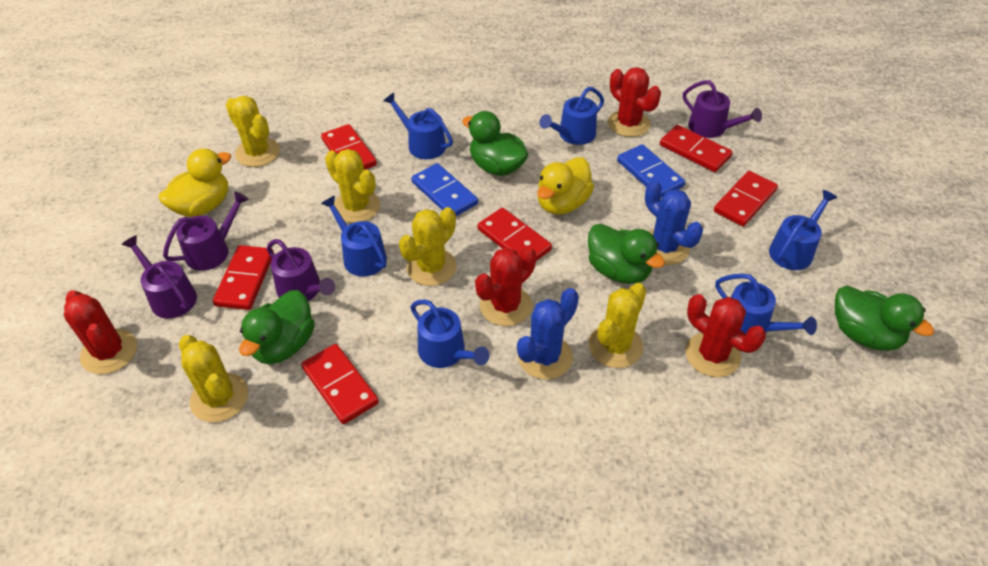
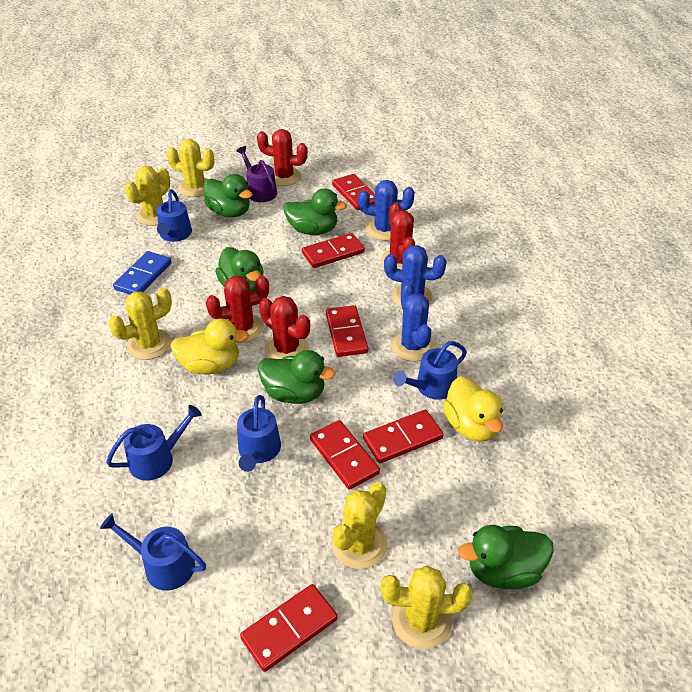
blue cactus: 2 -> 3
blue domino: 2 -> 1
blue watering can: 6 -> 5
green duck: 4 -> 5
purple watering can: 4 -> 1

